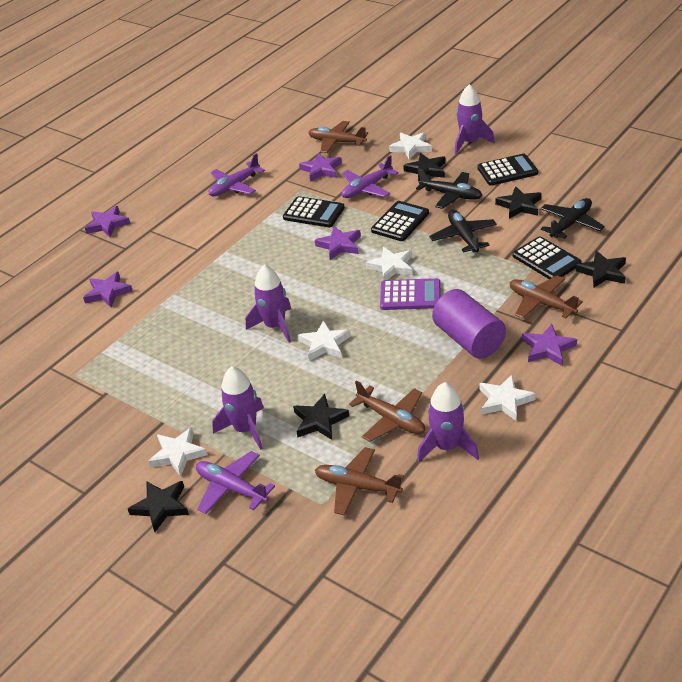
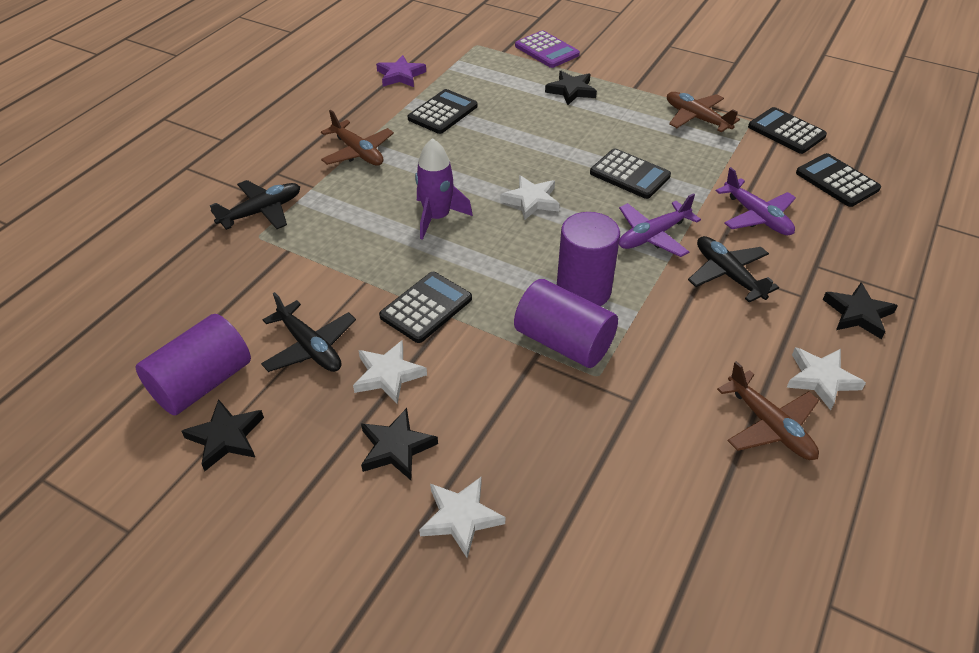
black calculator: 4 -> 5
black star: 5 -> 4
brown plane: 4 -> 3
purple cylinder: 1 -> 3
purple plane: 3 -> 2
purple rocket: 4 -> 1
purple star: 5 -> 1
white star: 5 -> 4

